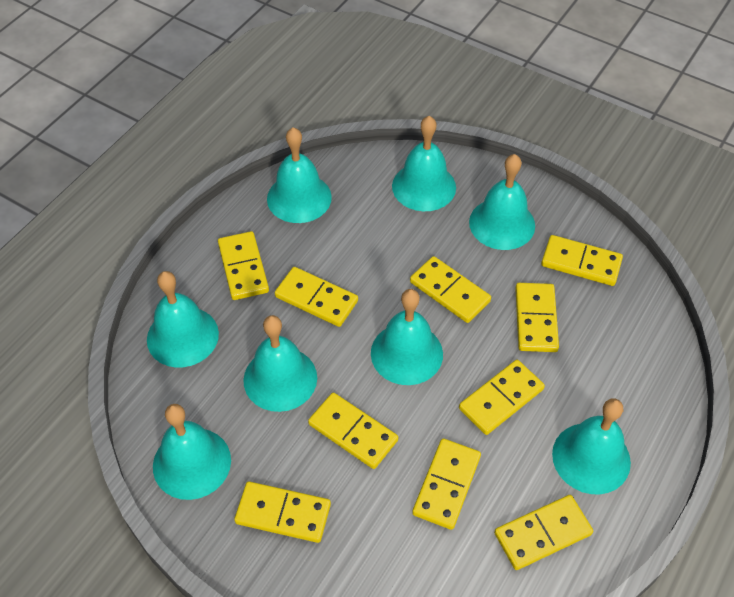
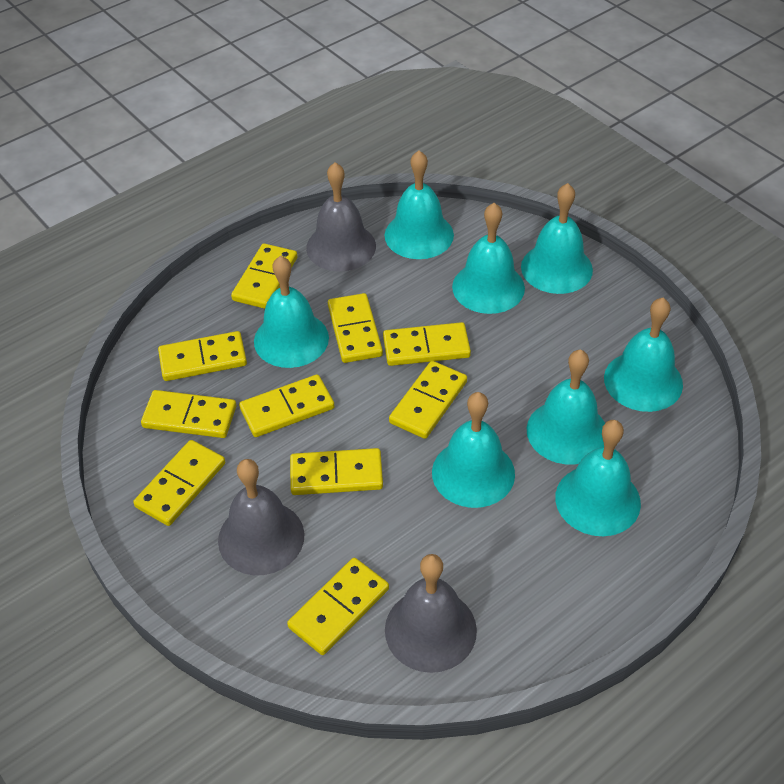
grey bell: 0 -> 3

